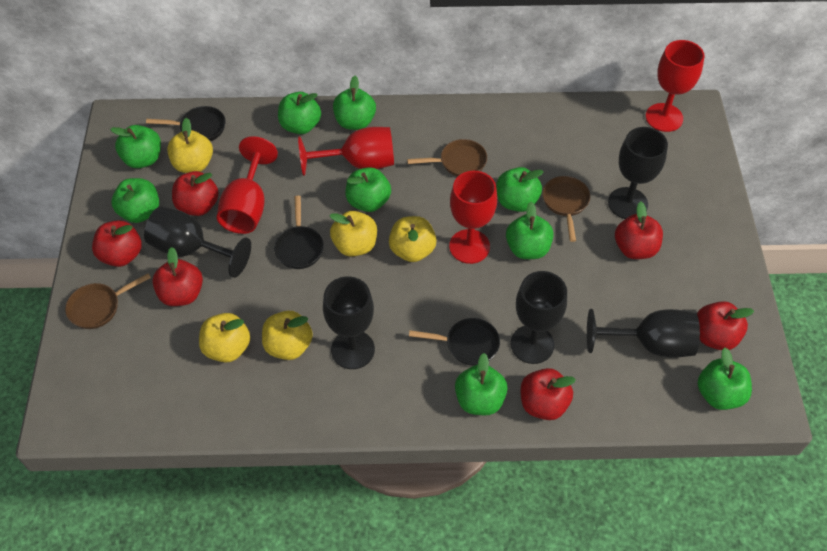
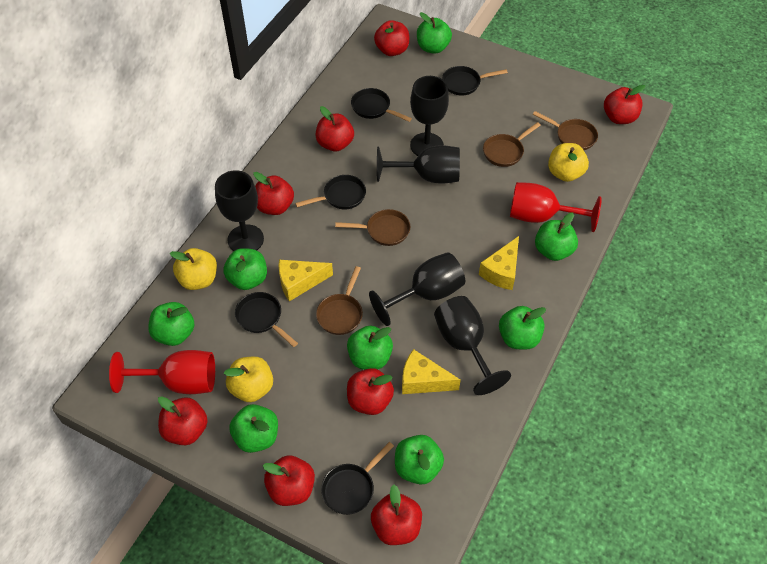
black pan: 3 -> 5
brown pan: 3 -> 4
green apple: 9 -> 8
red apple: 6 -> 8
red goblet: 4 -> 2
yellow apple: 5 -> 3
yellow cheese: 0 -> 3

